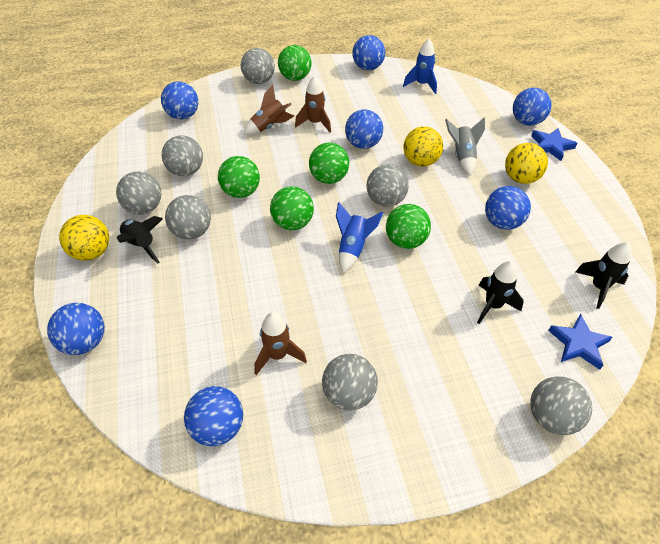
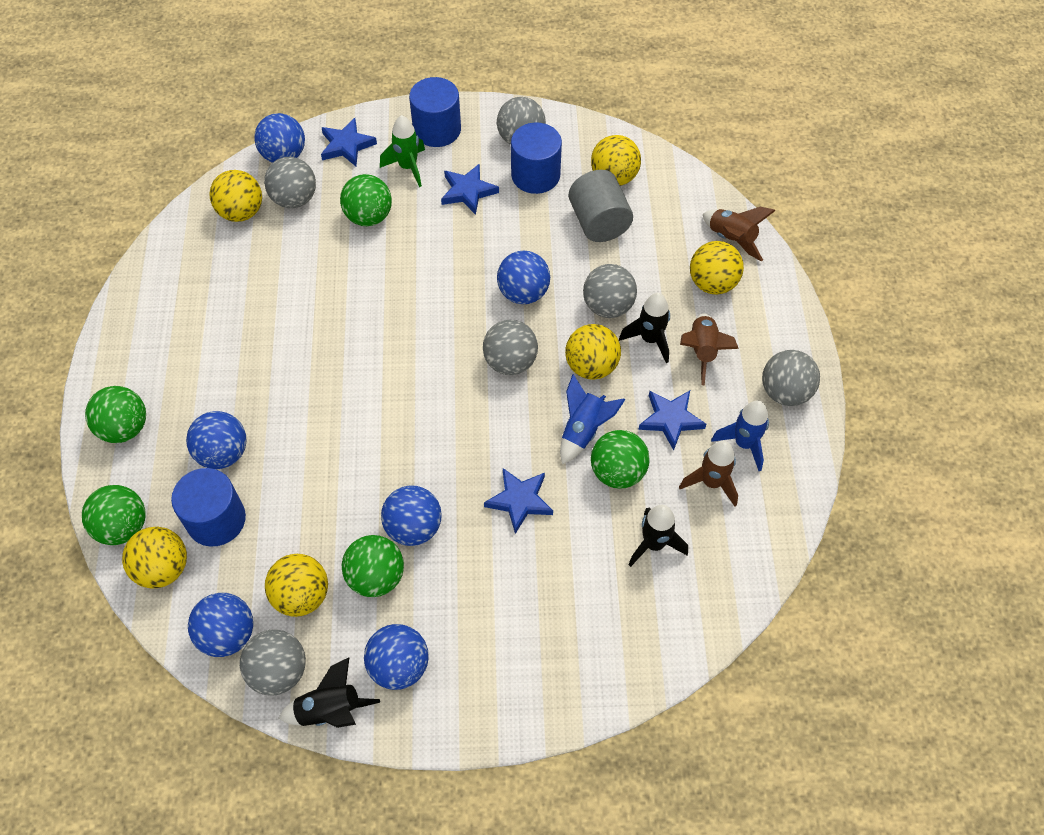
blue ball: 7 -> 6
blue cylinder: 0 -> 3
blue star: 2 -> 4
green rocket: 0 -> 1
grey ball: 7 -> 6
grey cylinder: 0 -> 1
grey rocket: 1 -> 0
yellow ball: 3 -> 6

